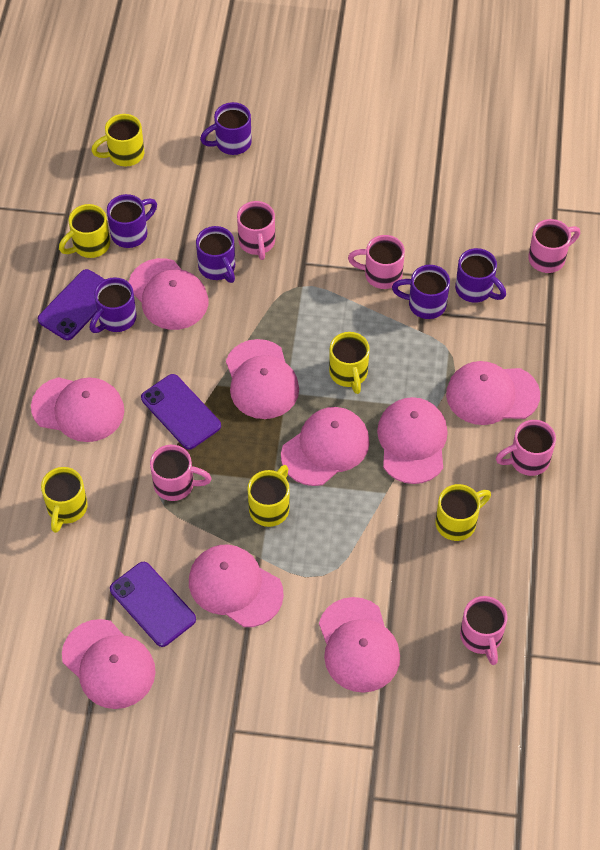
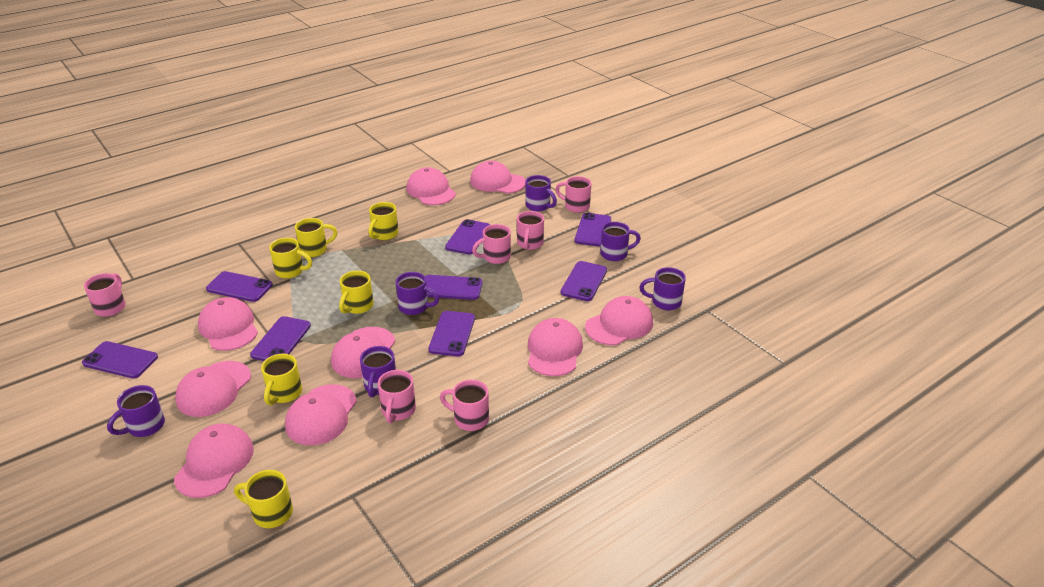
purple phone: 3 -> 8

